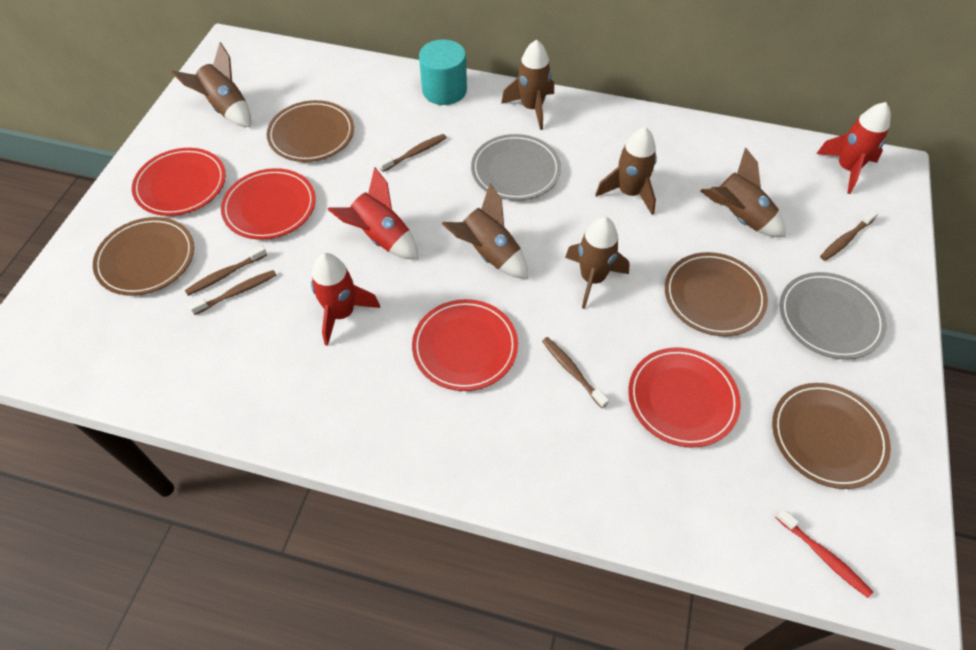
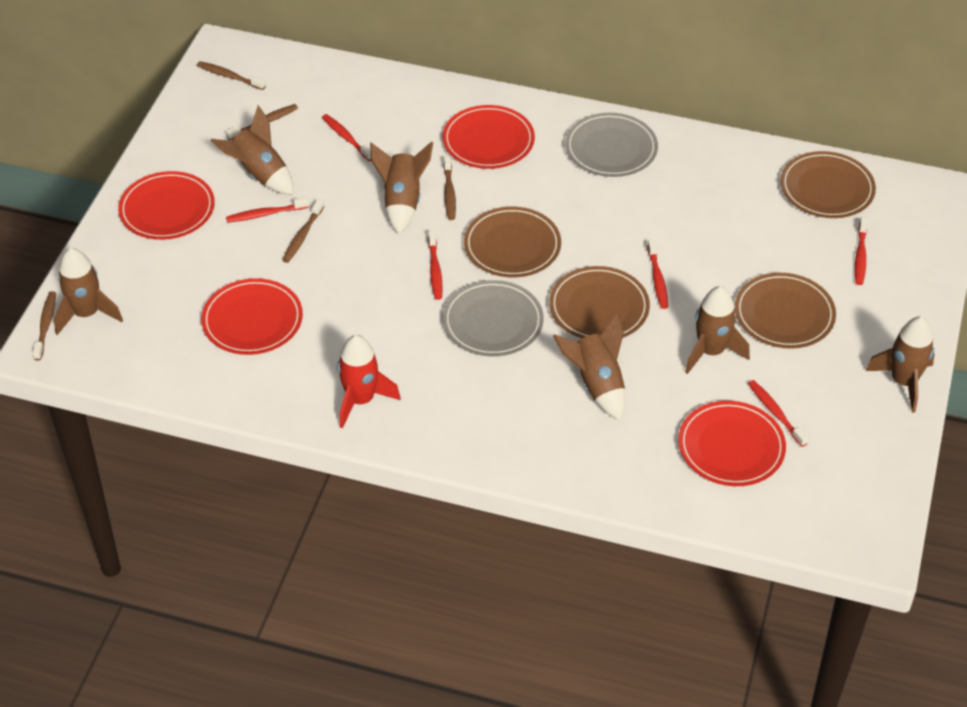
red rocket: 3 -> 1
red toothbrush: 1 -> 6
turquoise cylinder: 1 -> 0

